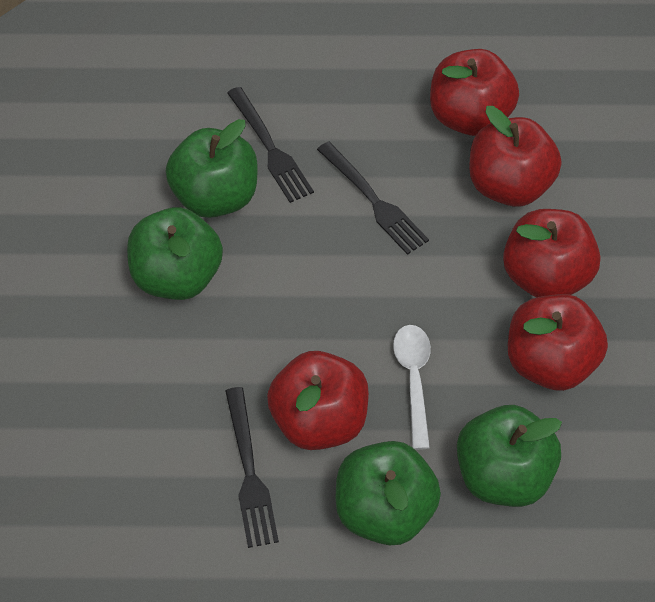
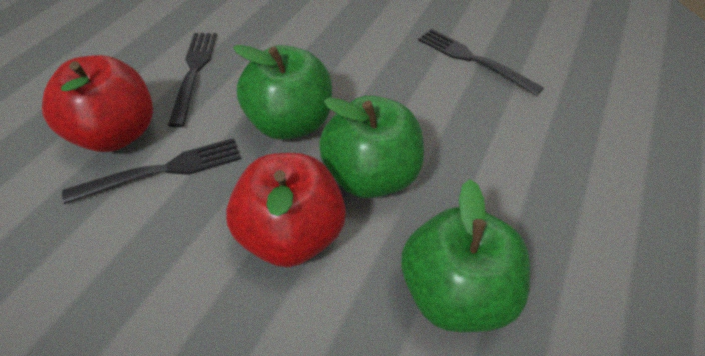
green apple: 4 -> 3
red apple: 5 -> 2
white spoon: 1 -> 0

